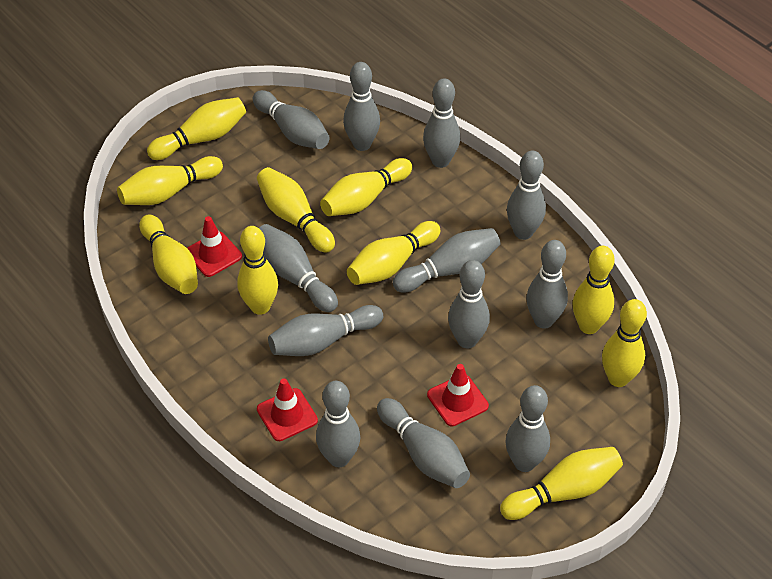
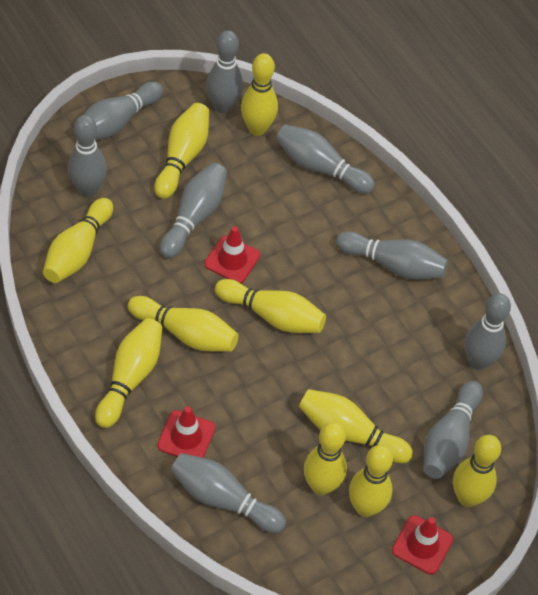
grey bowling pin: 12 -> 9

